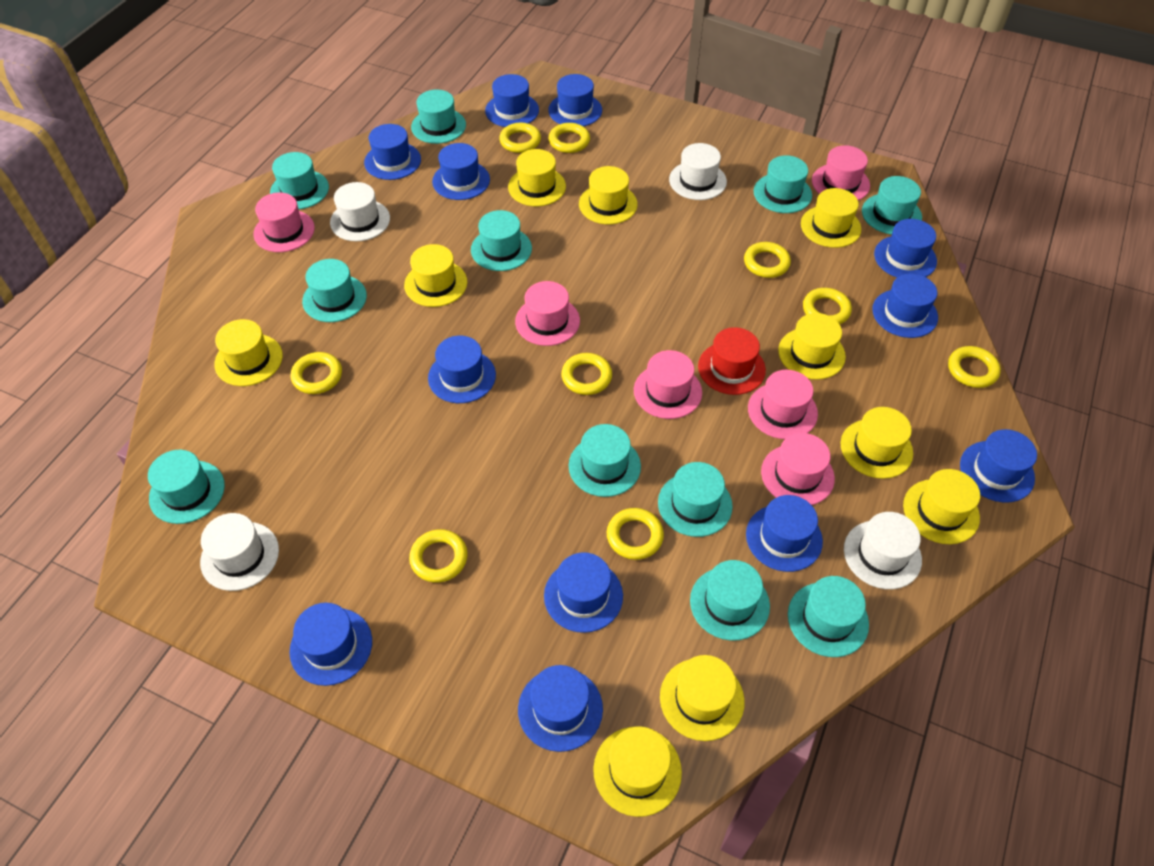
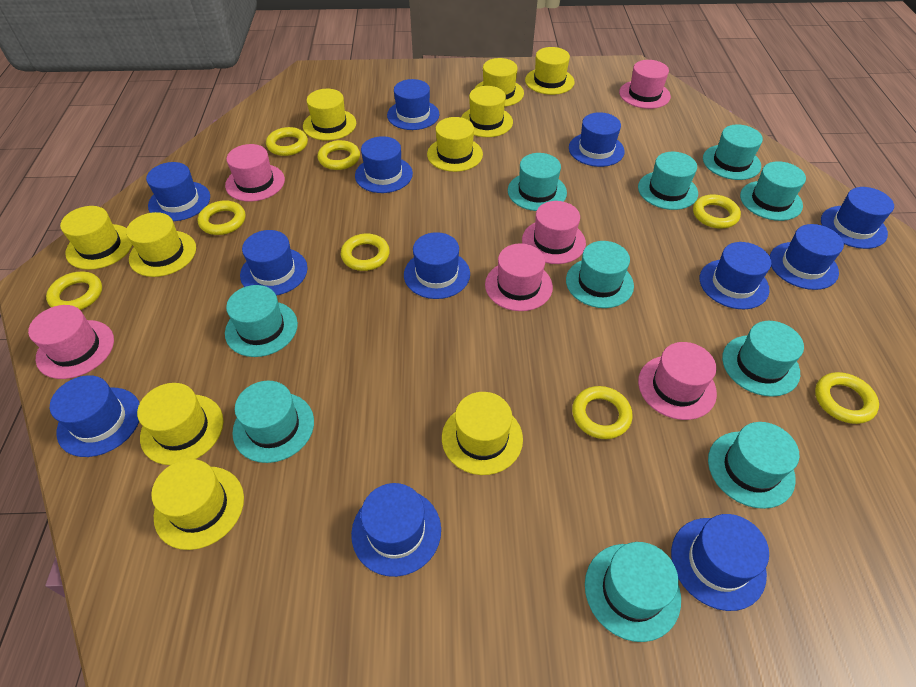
red hat: 1 -> 0
turquoise hat: 11 -> 10
white hat: 4 -> 0
yellow ring: 9 -> 8

